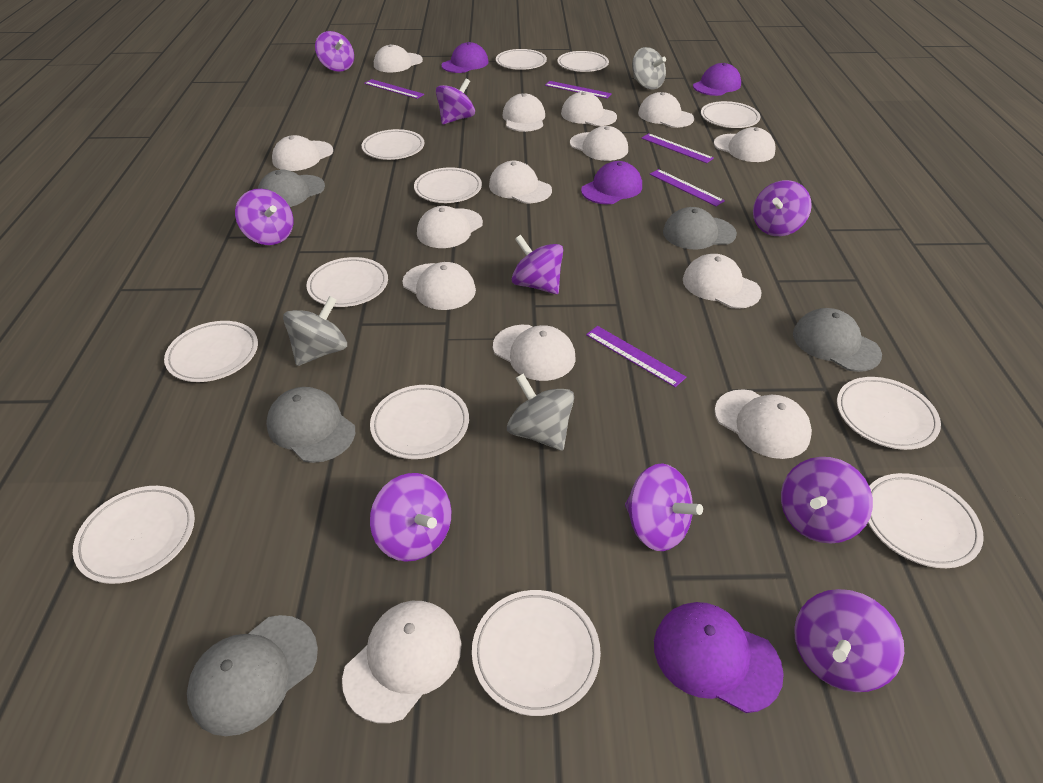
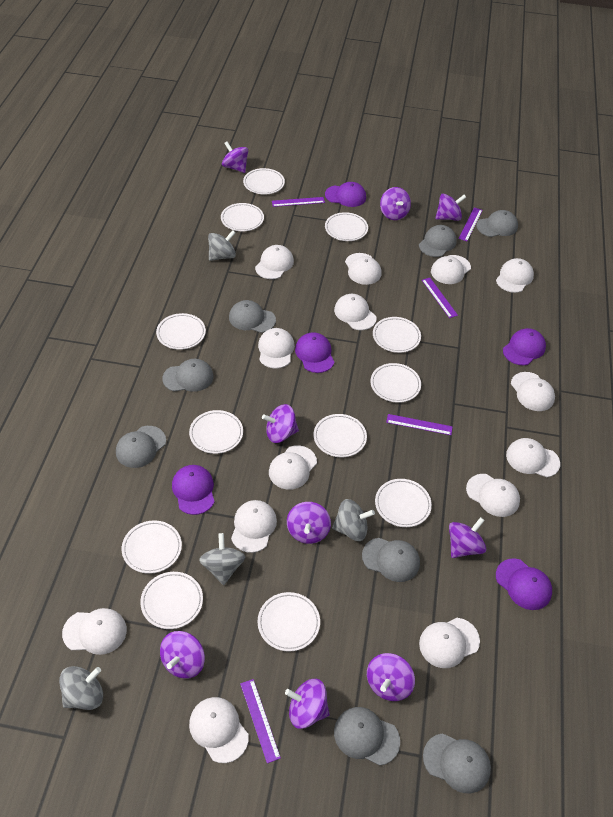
grey cap: 5 -> 8
grey spinning top: 3 -> 4
purple cap: 4 -> 5

